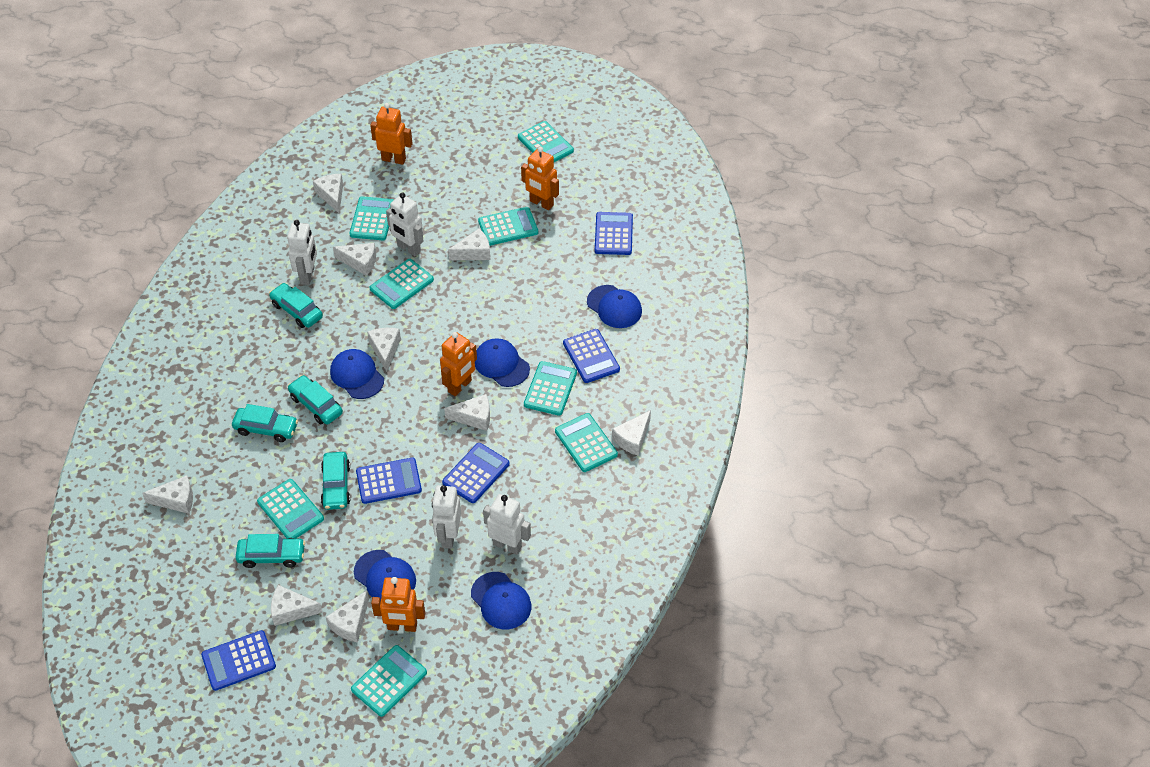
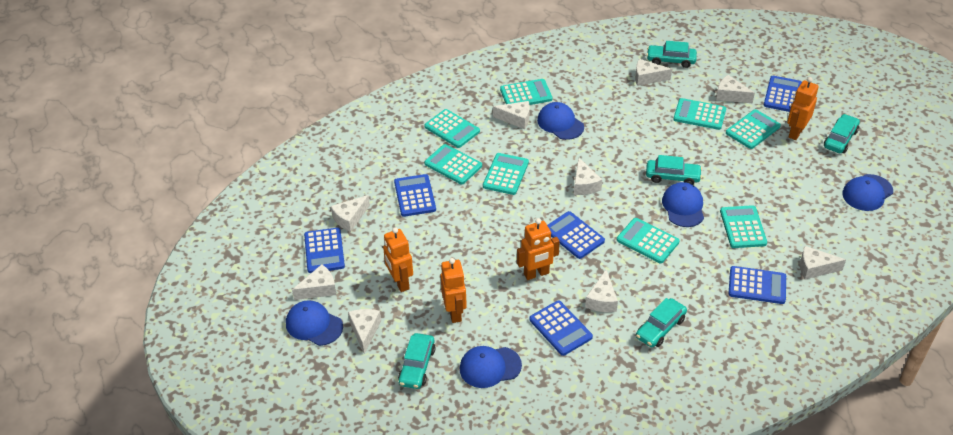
blue calculator: 5 -> 6
white robot: 4 -> 0

